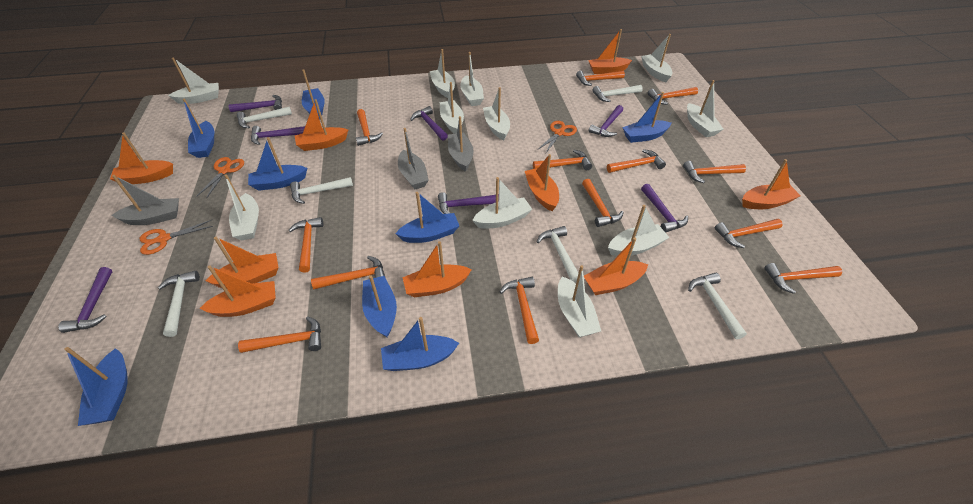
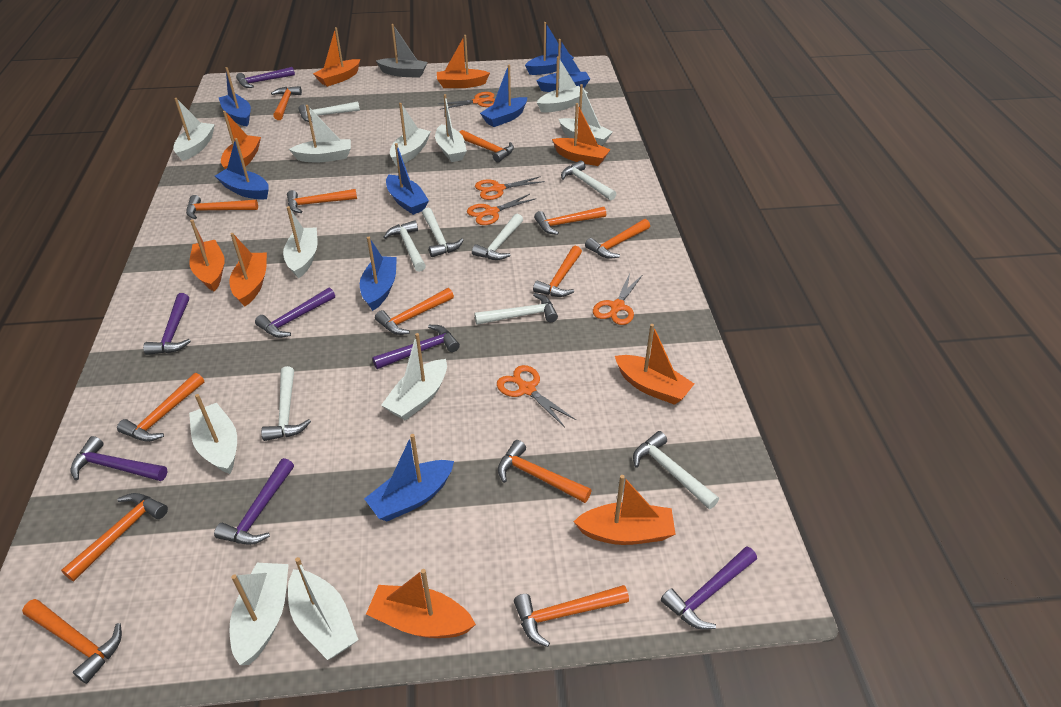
grey boat: 3 -> 1
orange scissors: 3 -> 5
white hammer: 6 -> 8

